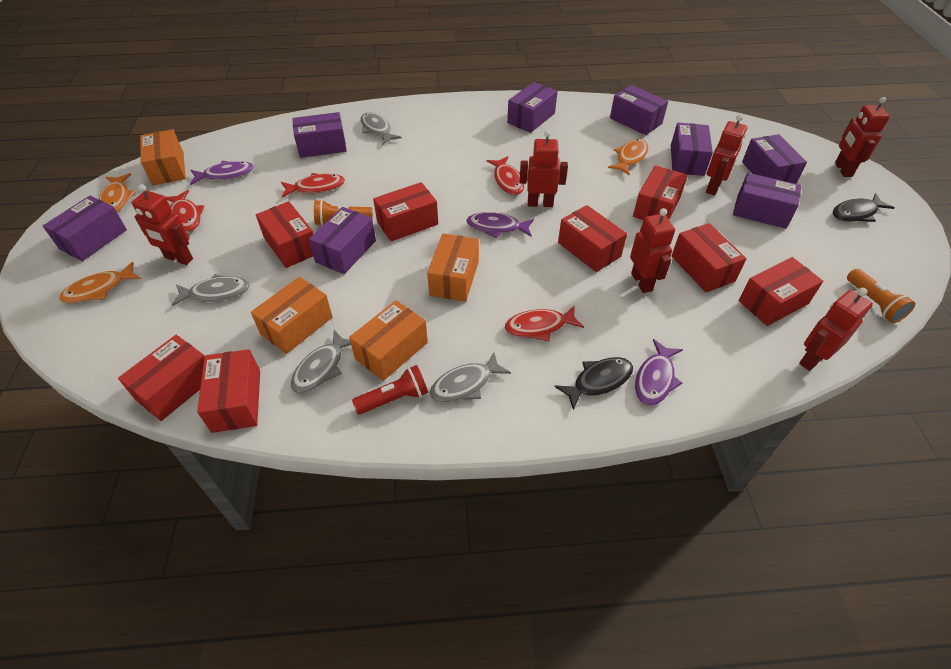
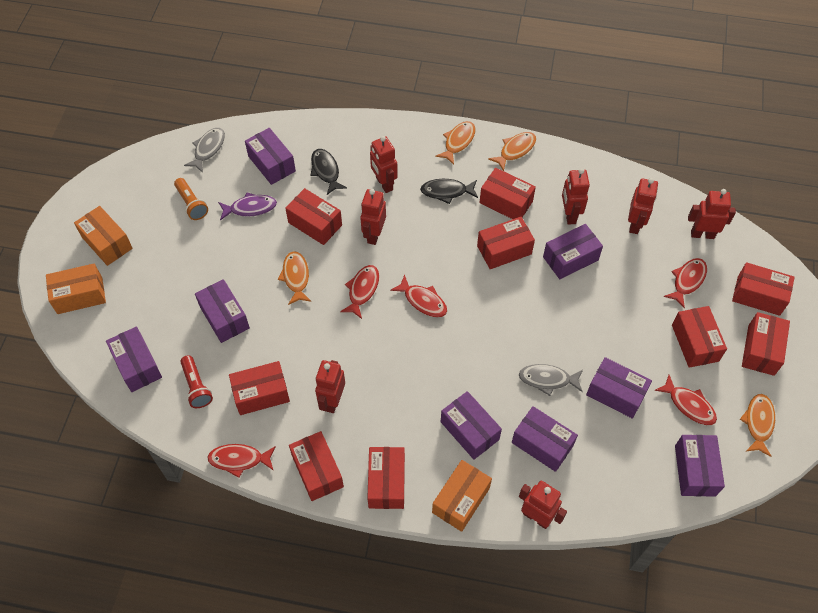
grey fish: 4 -> 2
orange box: 4 -> 3
orange fish: 3 -> 4
orange flashlight: 2 -> 1
purple fish: 3 -> 1
red box: 8 -> 9
red fish: 4 -> 5
red robot: 6 -> 7

